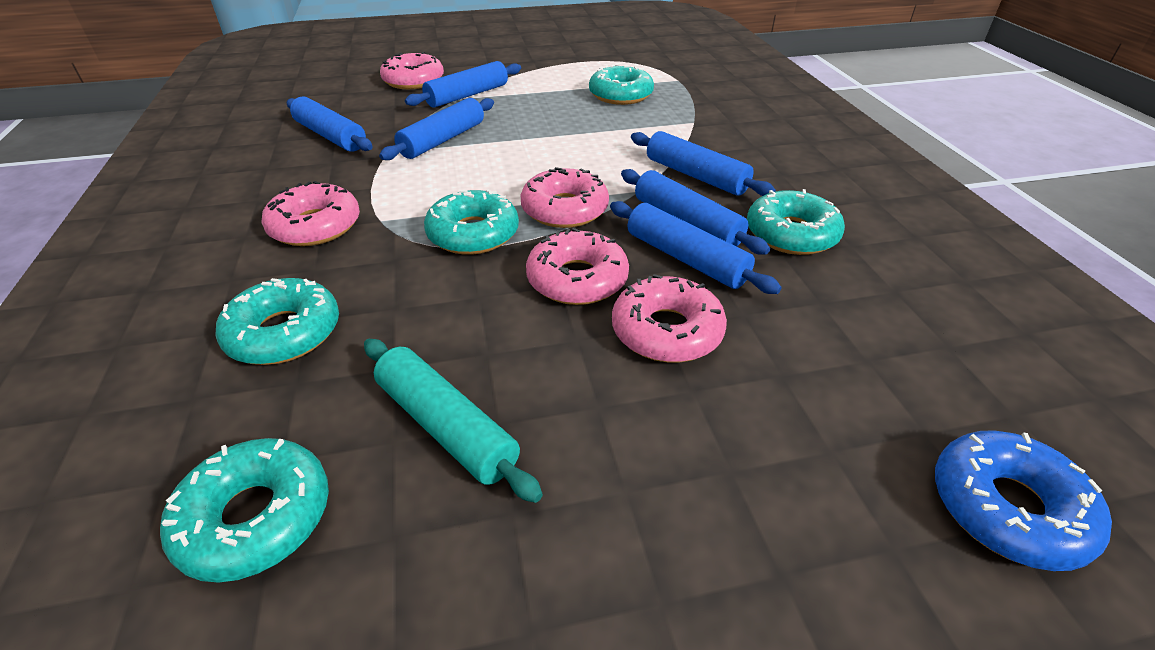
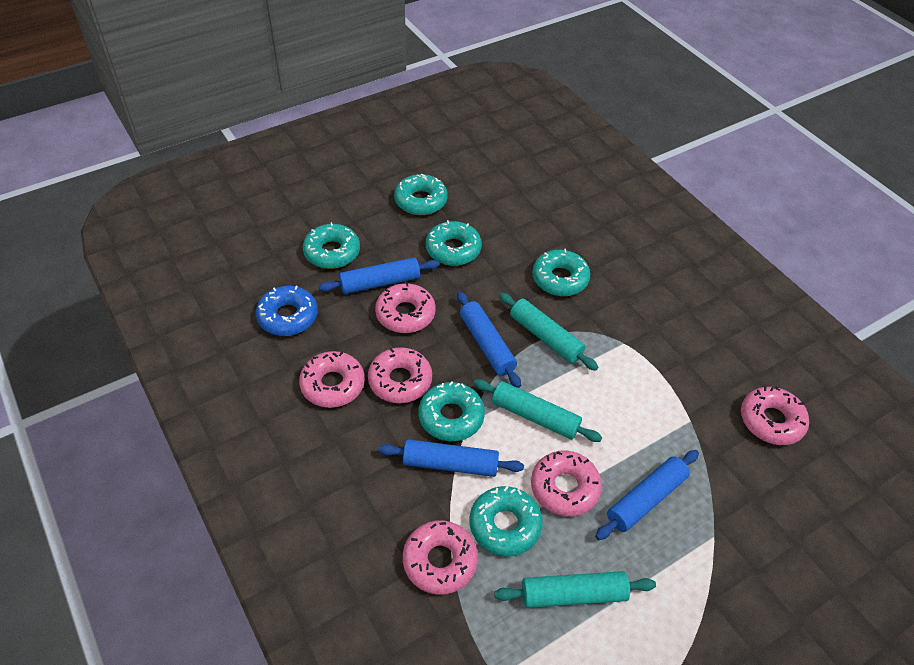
blue rolling pin: 6 -> 4
pink donut: 5 -> 6
turquoise donut: 5 -> 6
turquoise rolling pin: 1 -> 3

